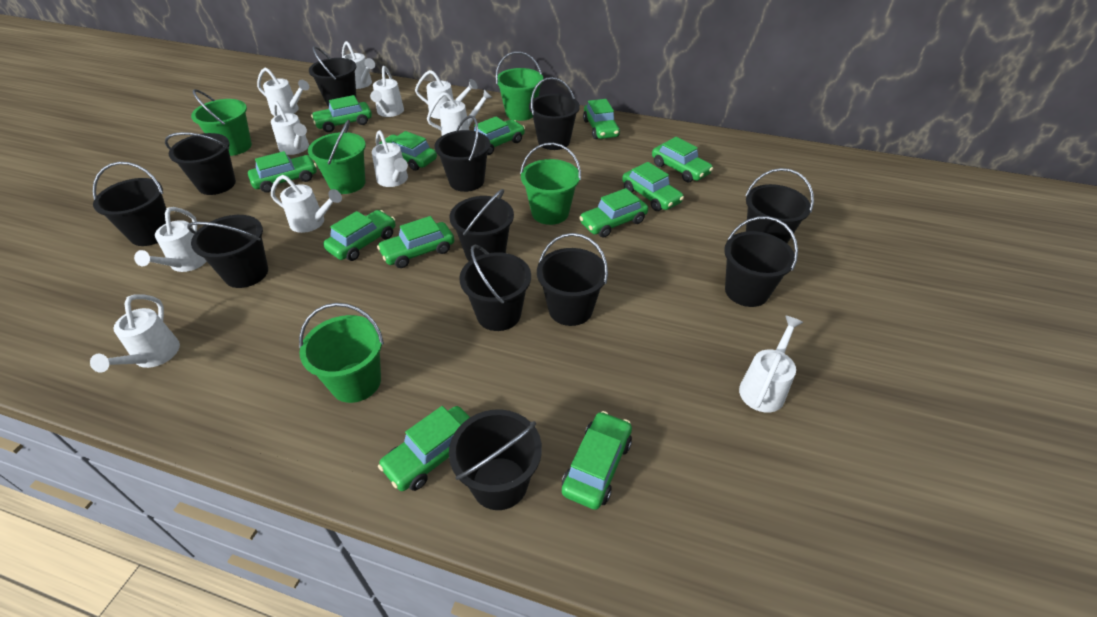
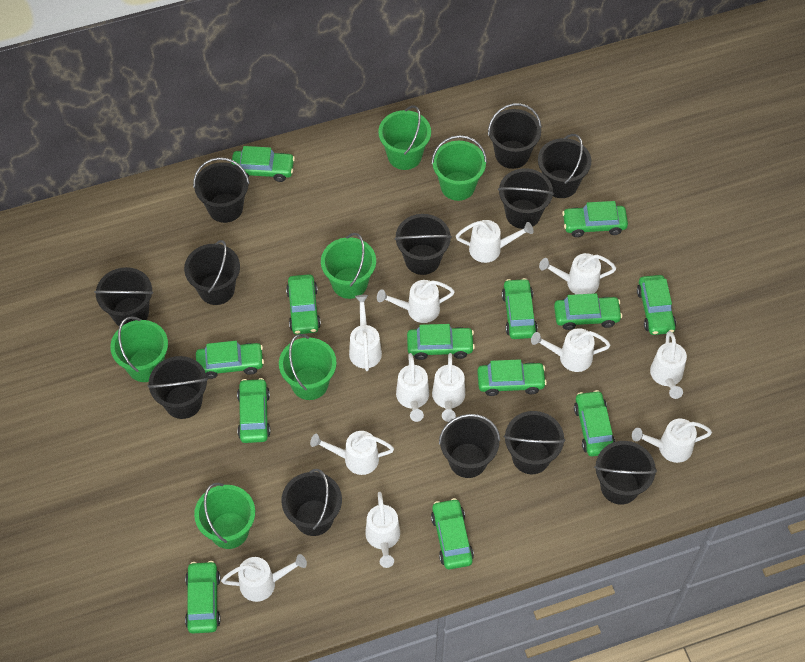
green bucket: 5 -> 6
green car: 12 -> 13
white watering can: 11 -> 12

